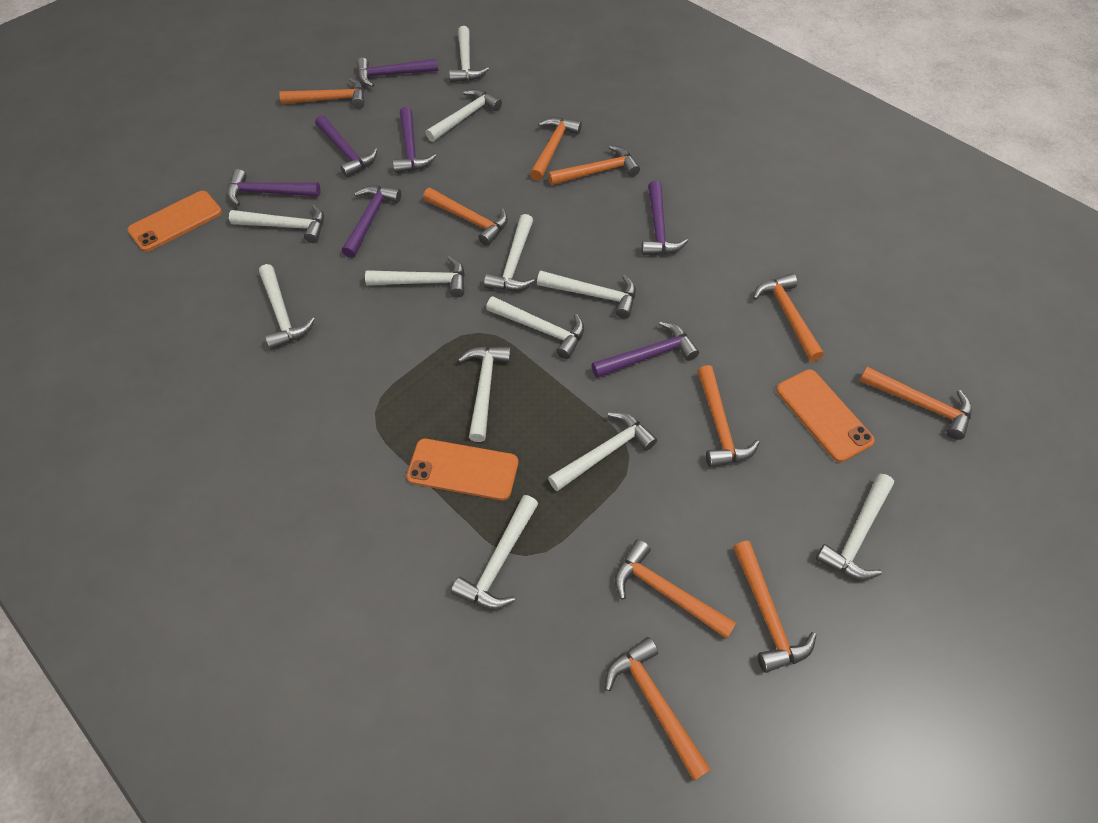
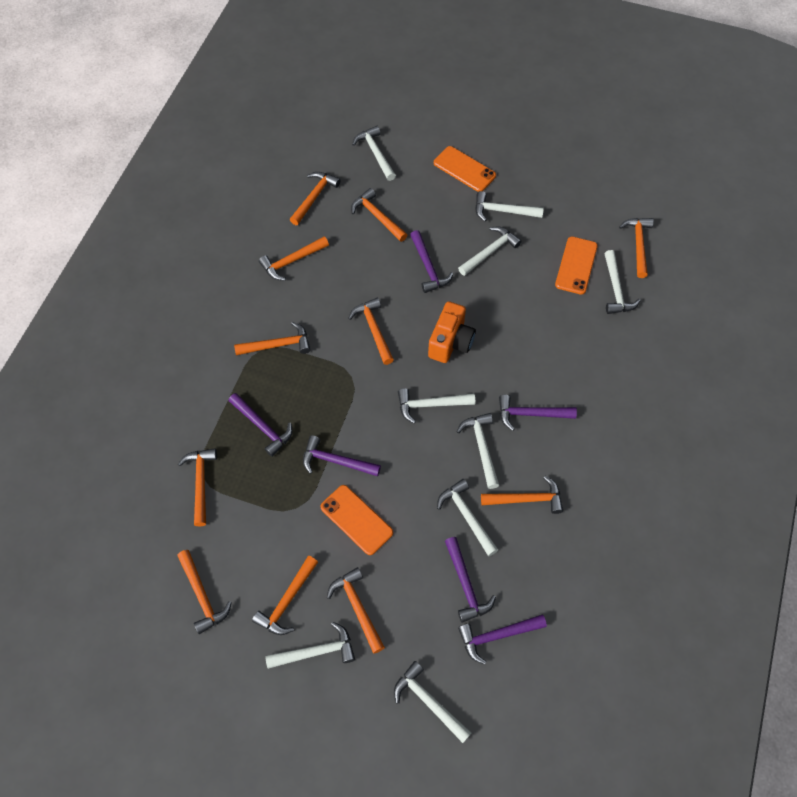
orange camera: 0 -> 1
orange hammer: 10 -> 11
purple hammer: 7 -> 6
white hammer: 12 -> 9

